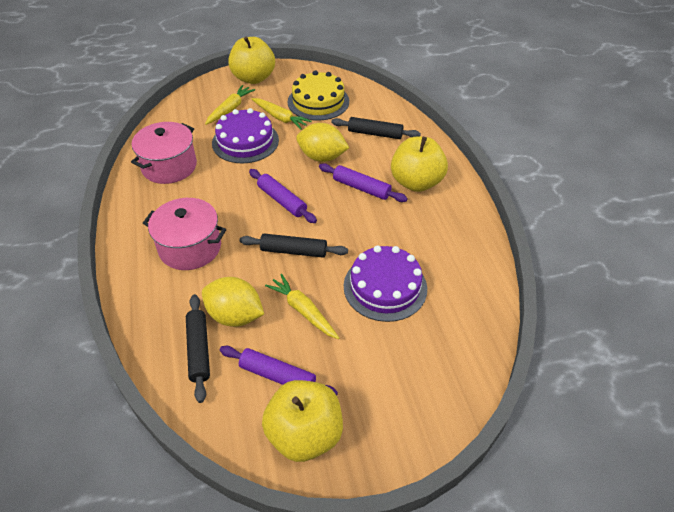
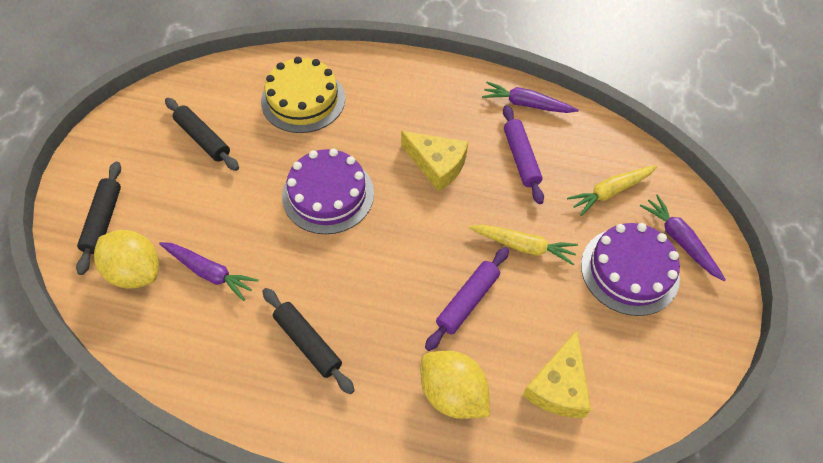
pink pot: 2 -> 0
purple carrot: 0 -> 3
purple rolling pin: 3 -> 2
yellow apple: 3 -> 0
yellow carrot: 3 -> 2
yellow cheese: 0 -> 2

